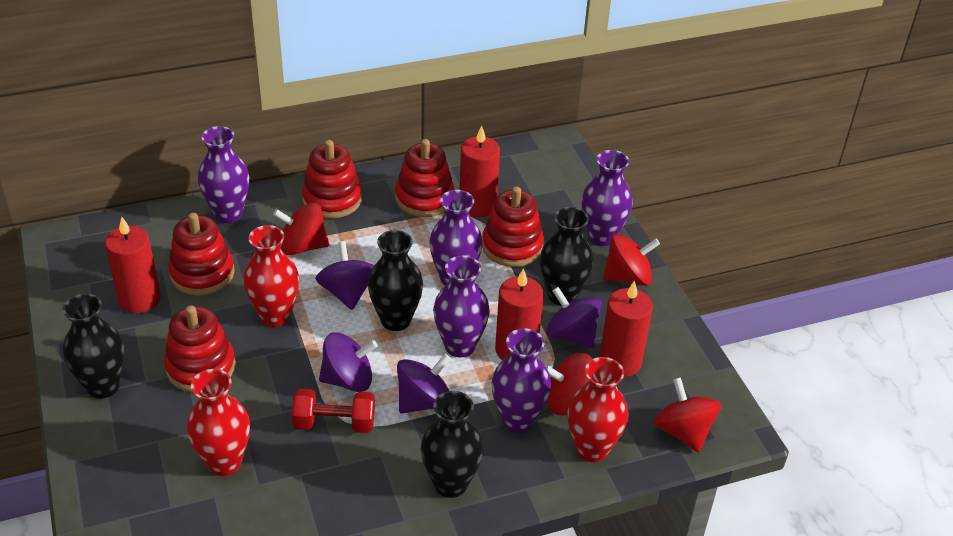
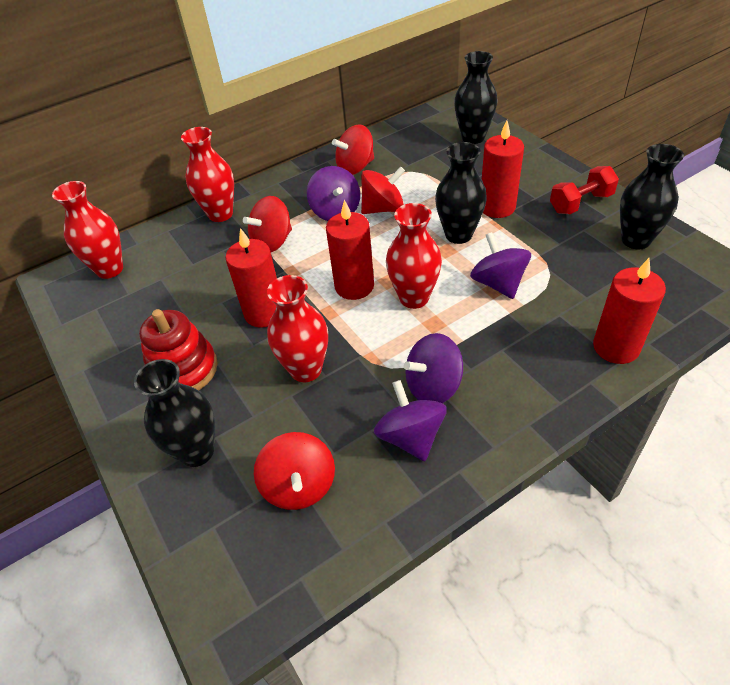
purple vase: 5 -> 0
red stacking toy: 5 -> 1
red vase: 3 -> 4

